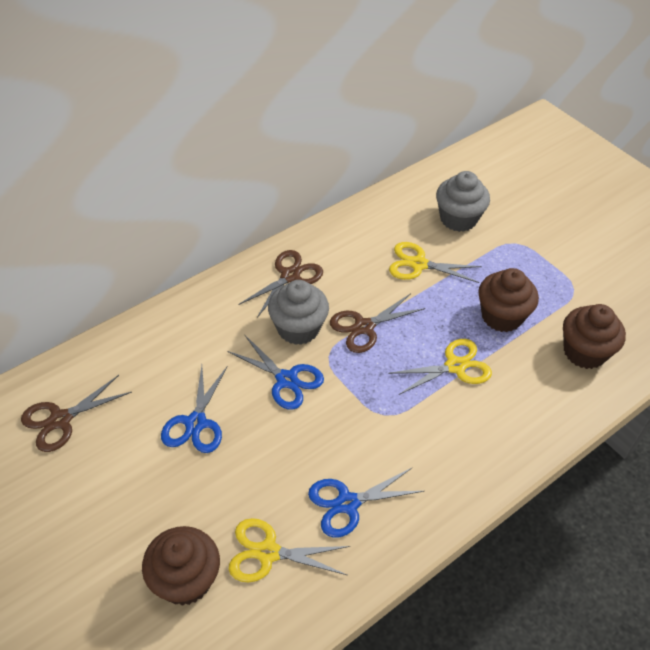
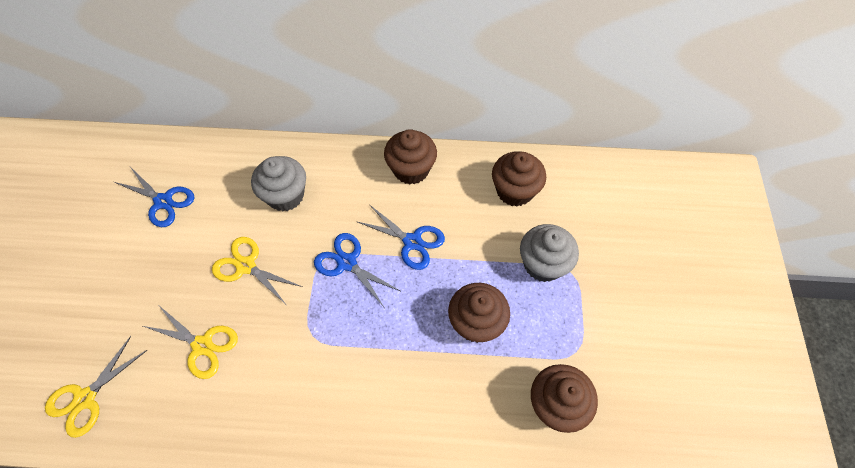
brown cupcake: 3 -> 4
brown scissors: 3 -> 0

